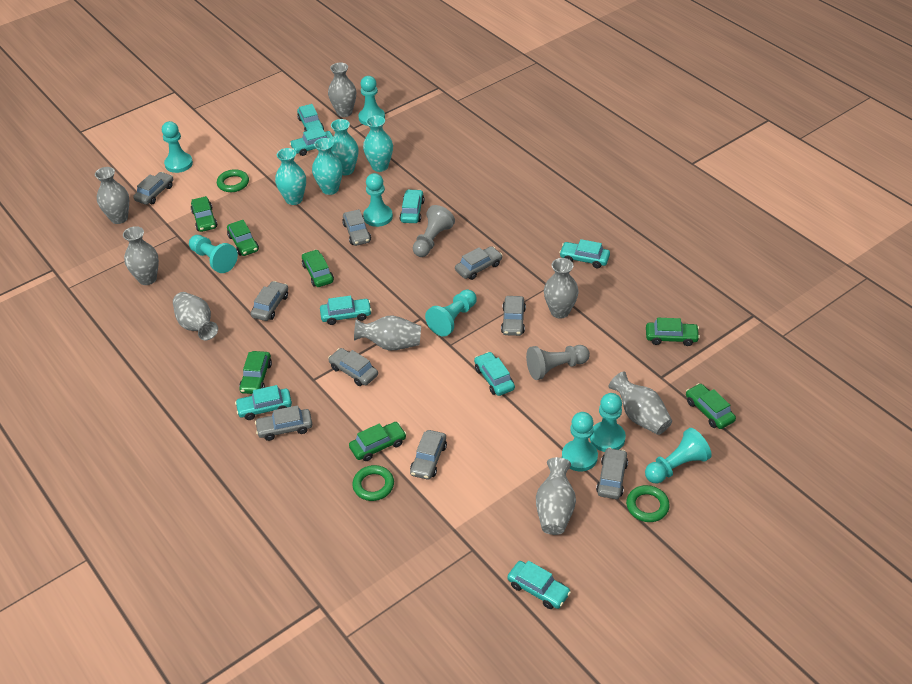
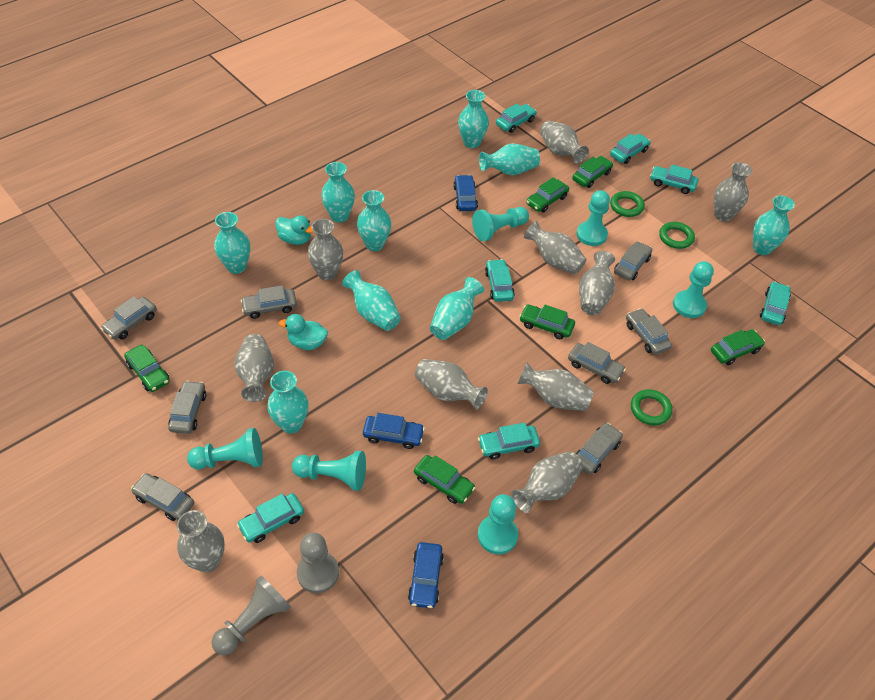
blue car: 0 -> 3
green car: 7 -> 6
grey car: 9 -> 8
grey vase: 8 -> 10
turquoise car: 8 -> 7
turquoise duck: 0 -> 2
turquoise pawn: 8 -> 6
turquoise vase: 4 -> 9

